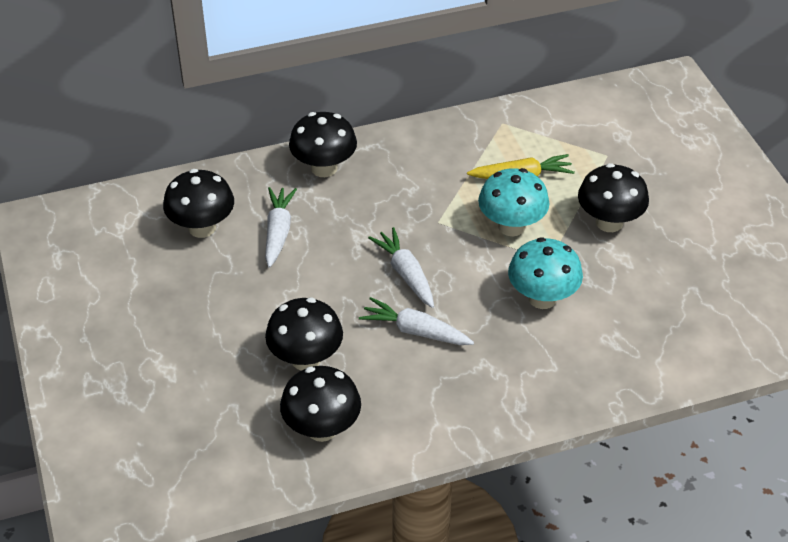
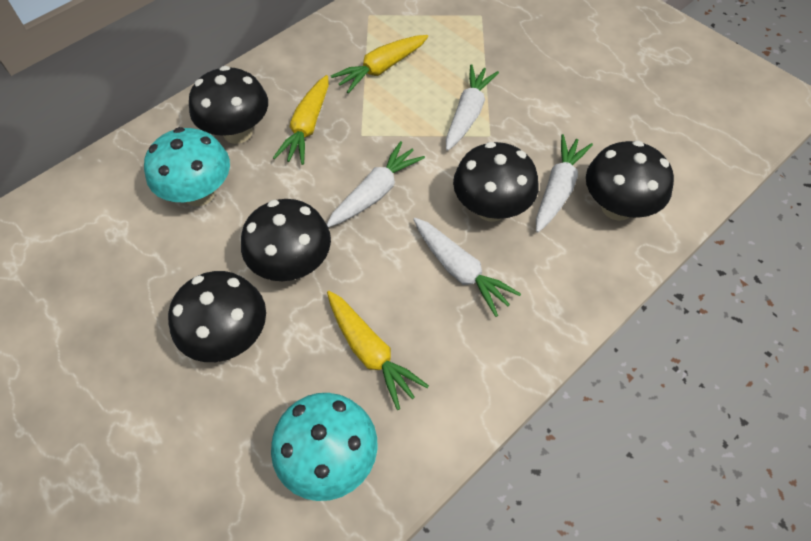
white carrot: 3 -> 4
yellow carrot: 1 -> 3

